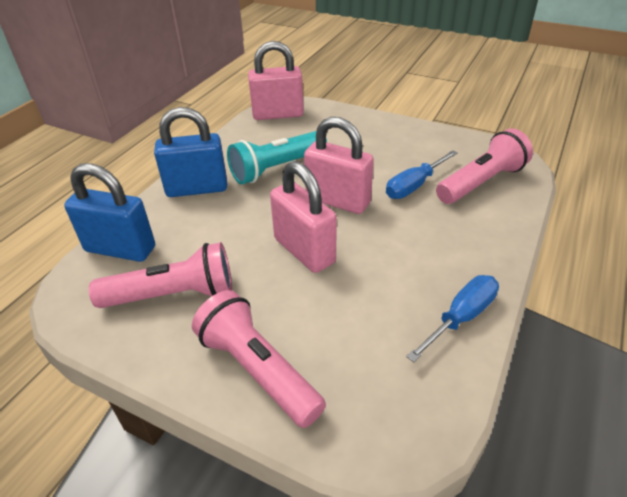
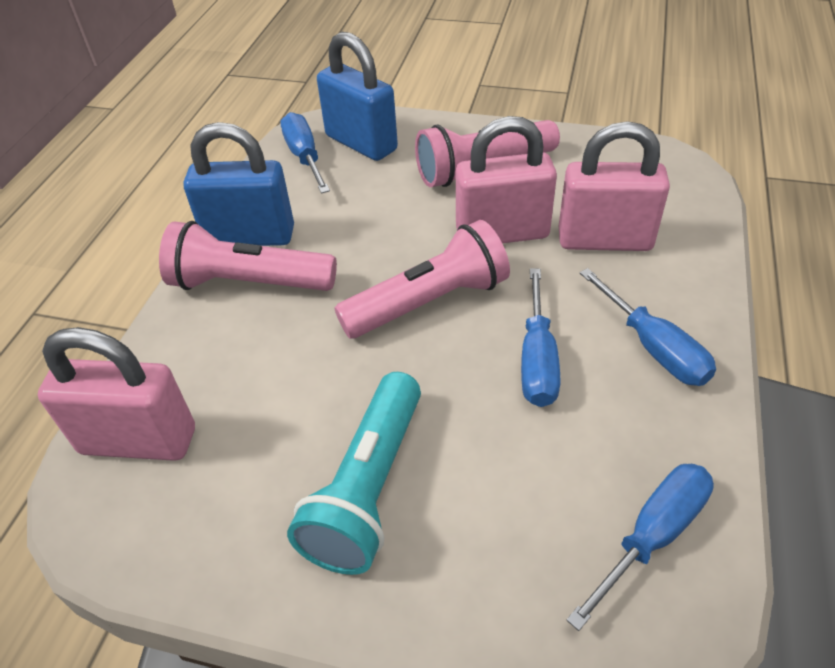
blue screwdriver: 2 -> 4

